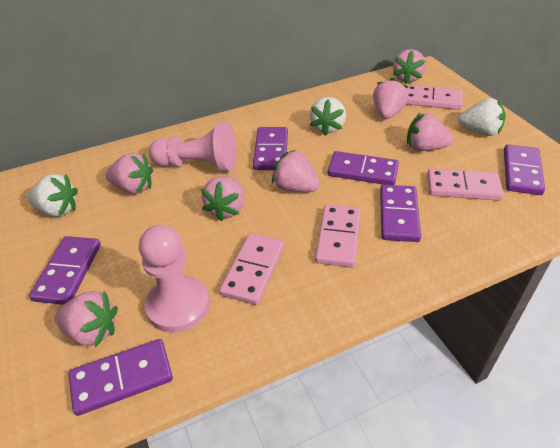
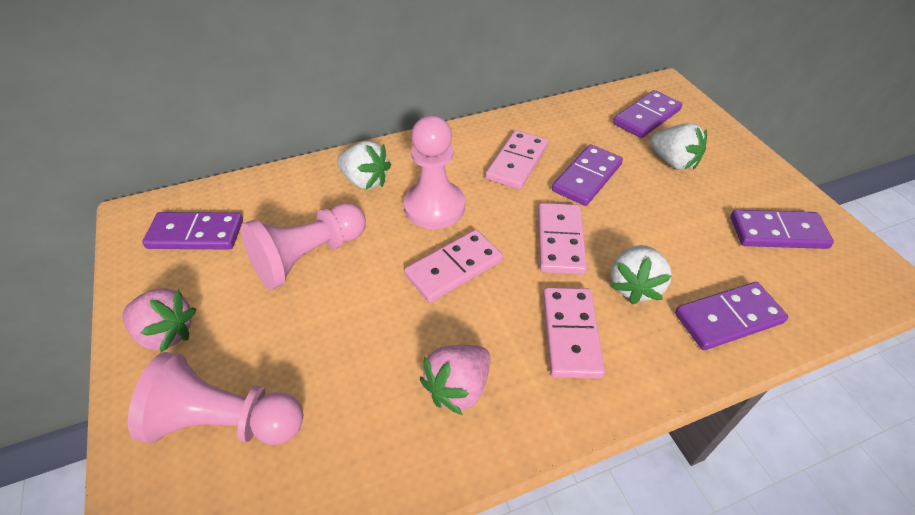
pink pawn: 2 -> 3
pink strawberry: 7 -> 2
purple domino: 6 -> 5

